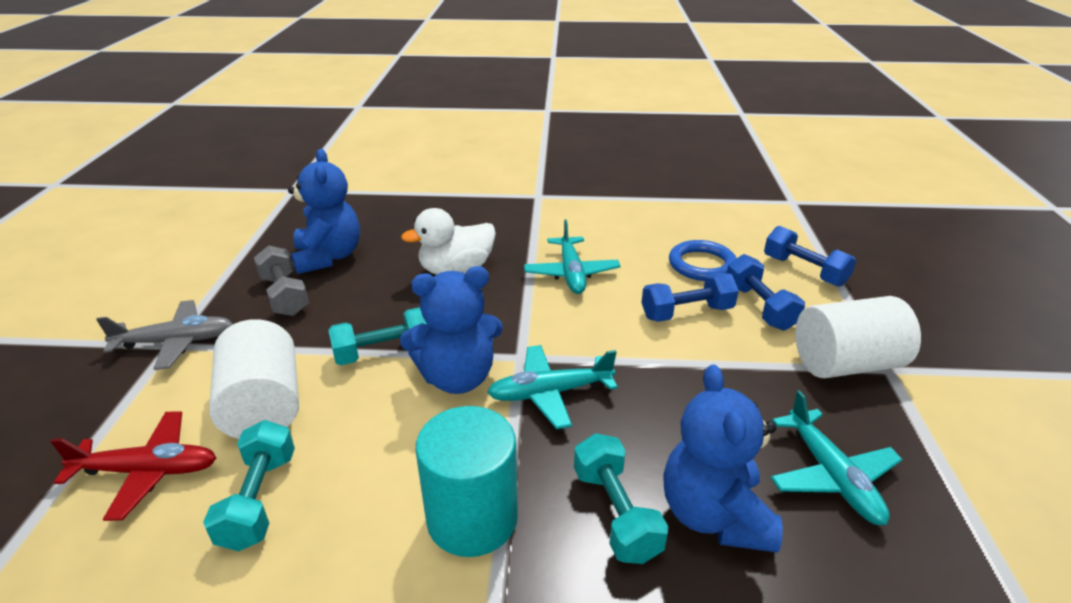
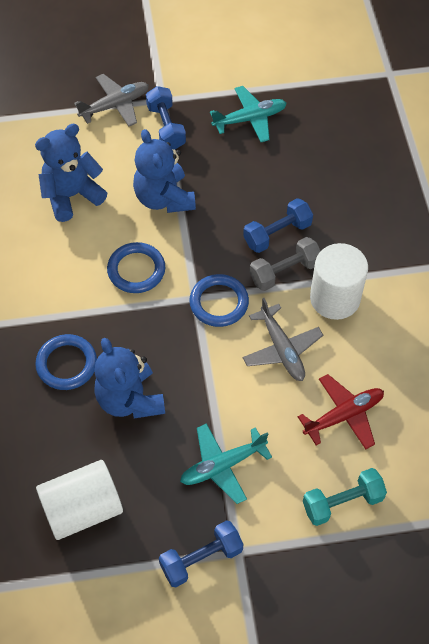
blue ring: 1 -> 3
grey plane: 1 -> 2
turquoise cylinder: 1 -> 0
turquoise dumbbell: 3 -> 1
turquoise plane: 3 -> 2
white duck: 1 -> 0

